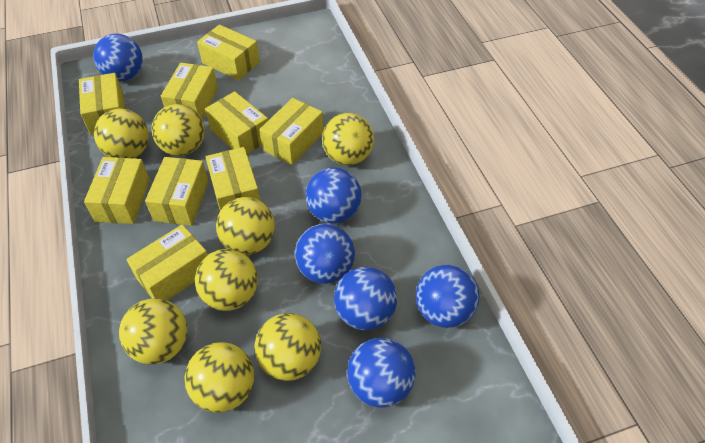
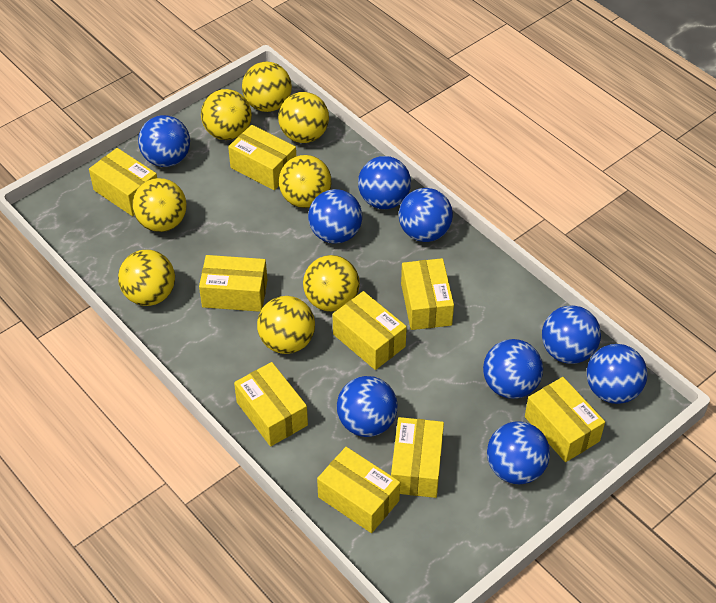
blue ball: 6 -> 9

